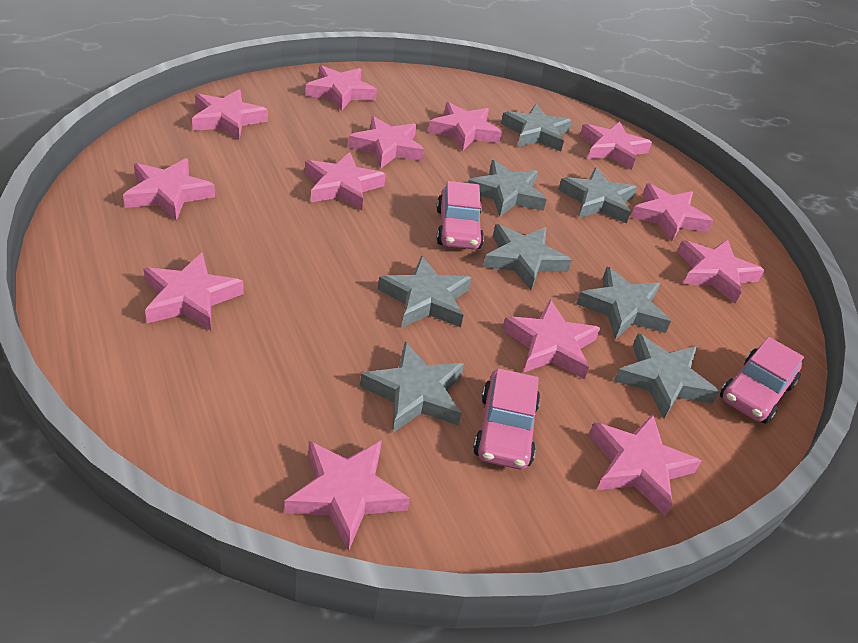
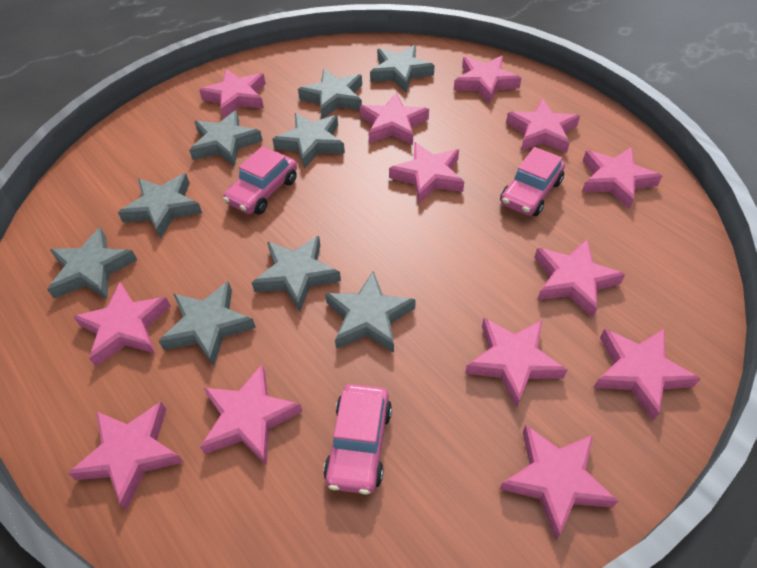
grey star: 8 -> 9

